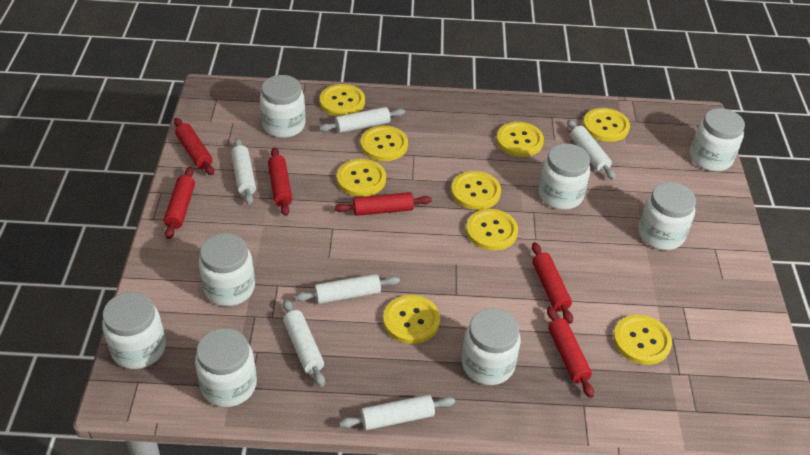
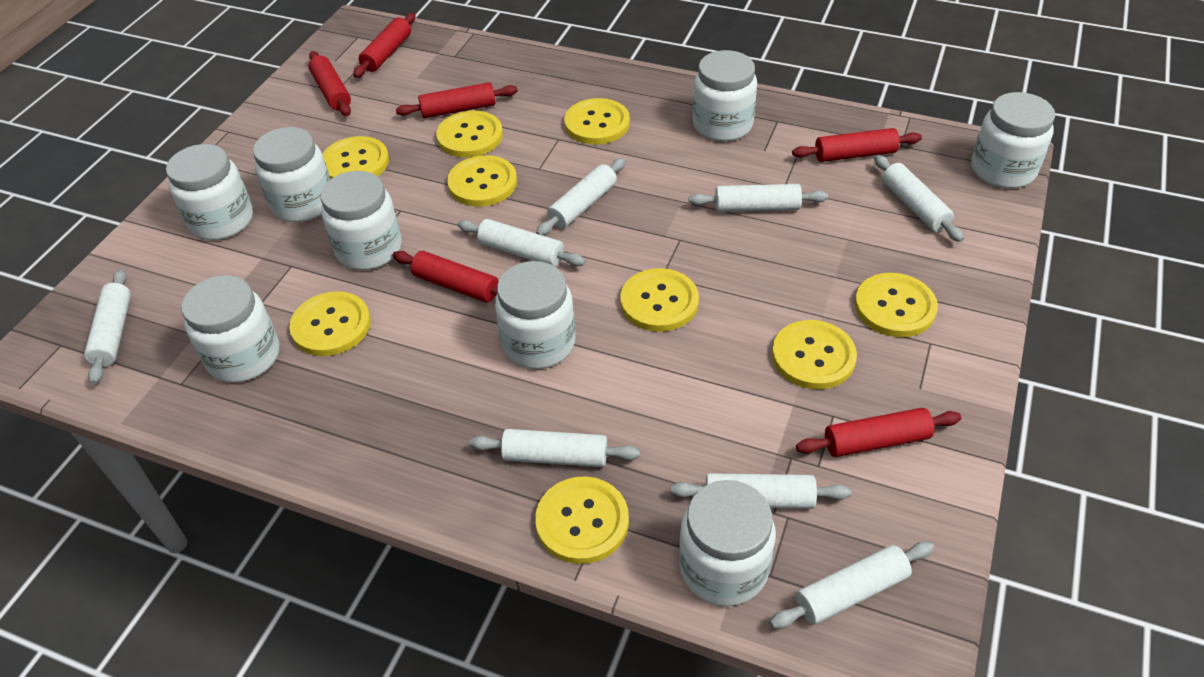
white rolling pin: 6 -> 8

